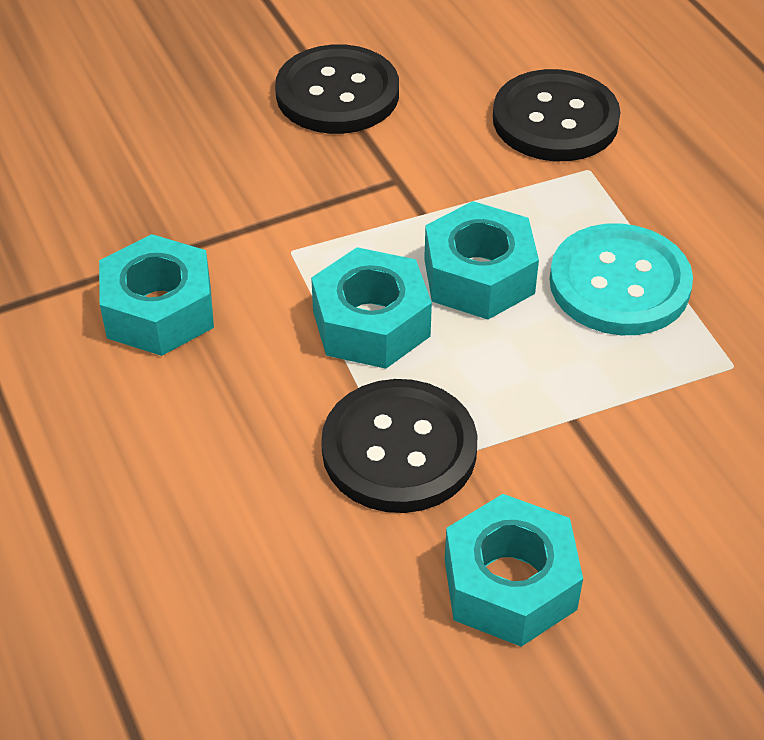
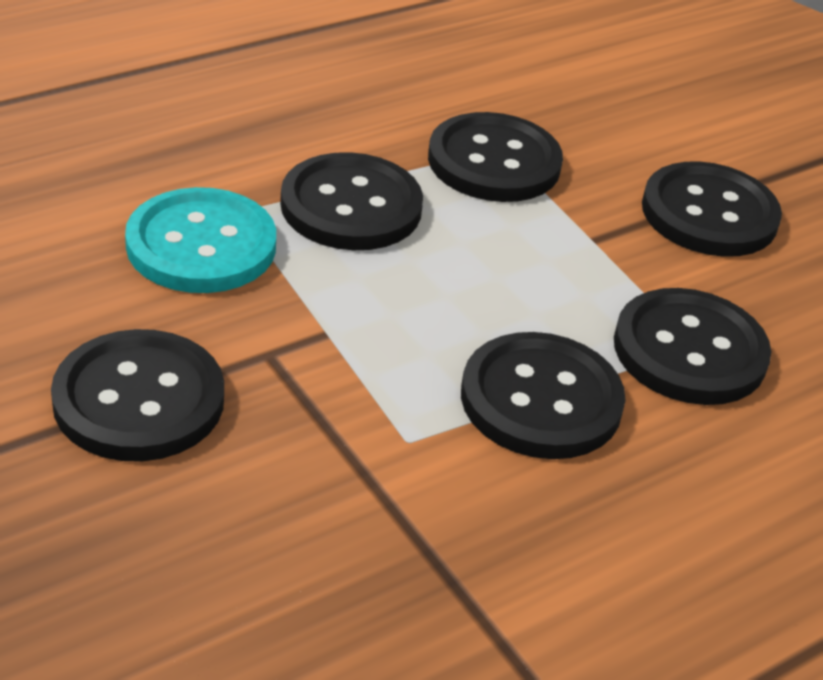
black button: 3 -> 6
turquoise nut: 4 -> 0

